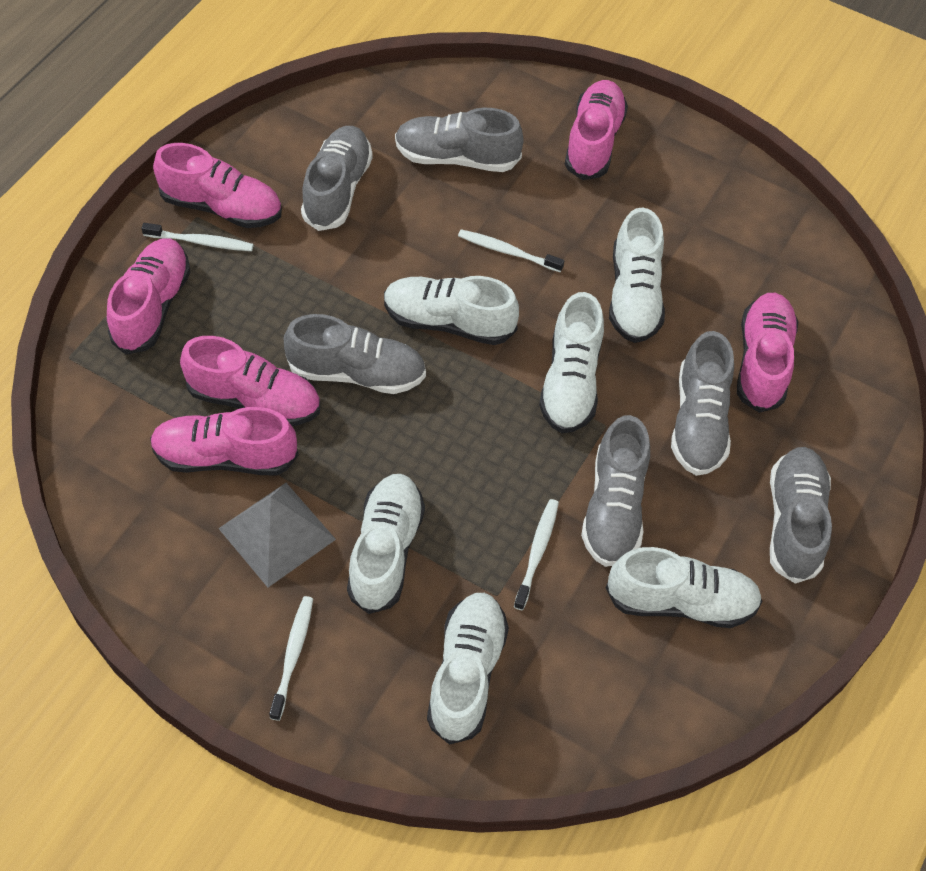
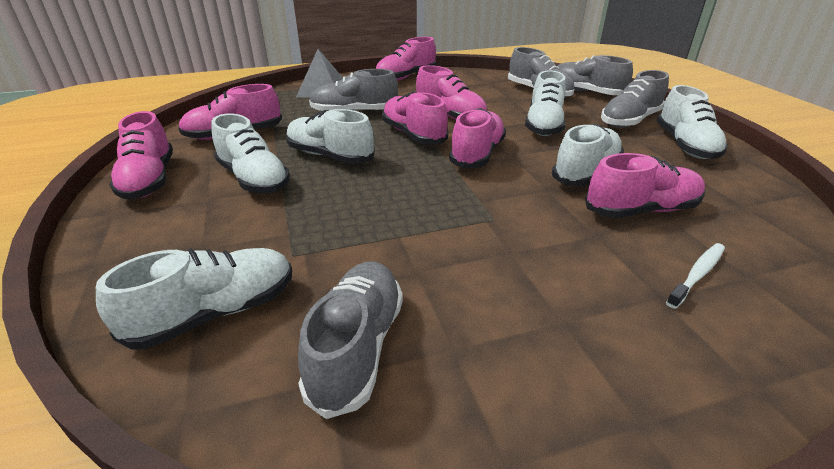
grey shoe: 6 -> 5
pink shoe: 6 -> 7
white toothbrush: 4 -> 1

